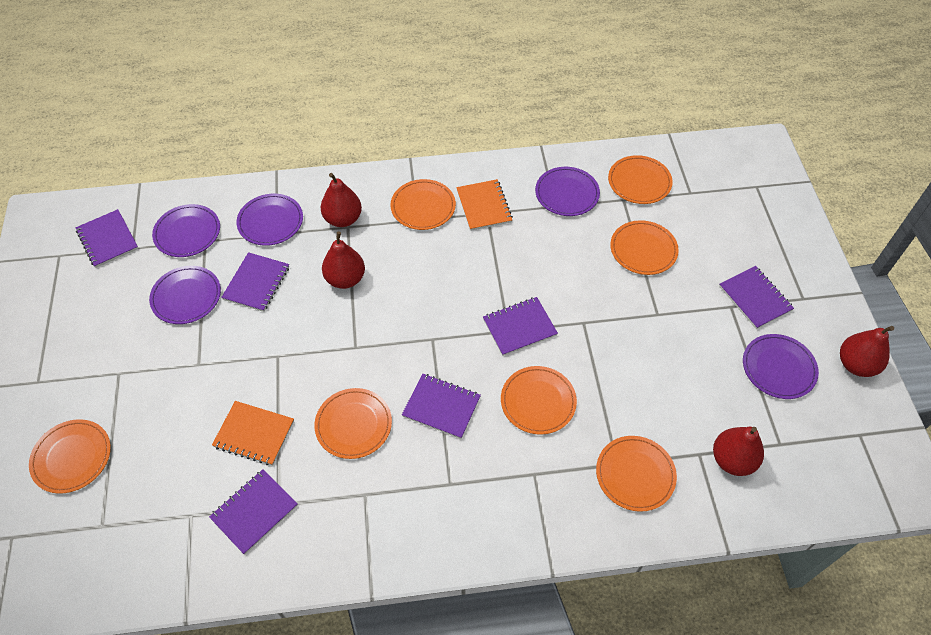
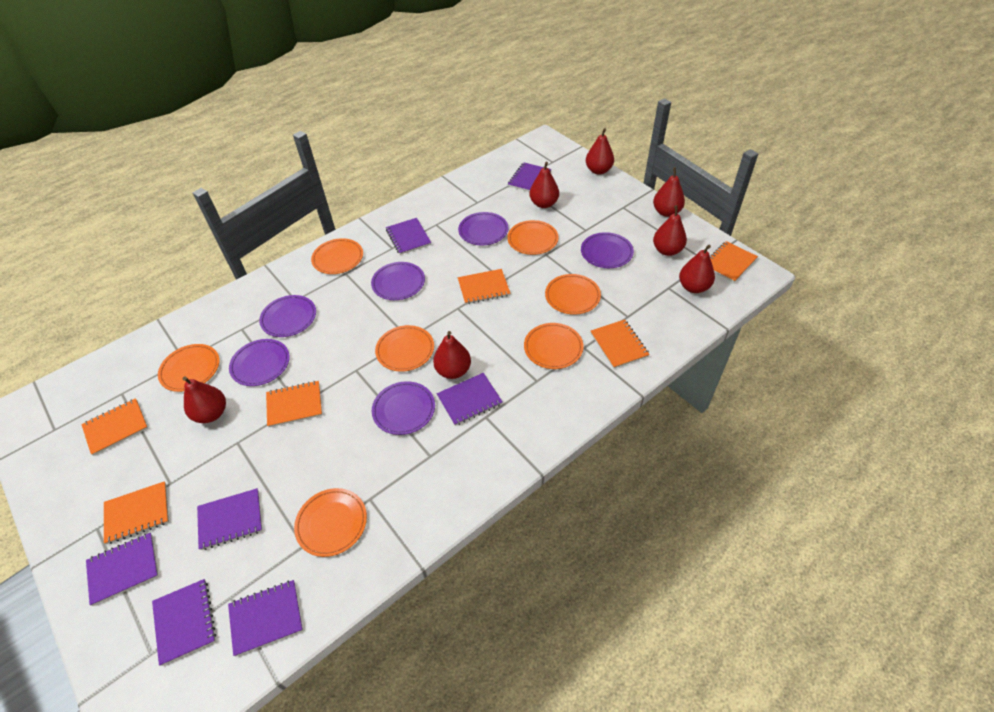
orange notebook: 2 -> 6
purple notebook: 6 -> 7
purple plate: 5 -> 6
red pear: 4 -> 7

